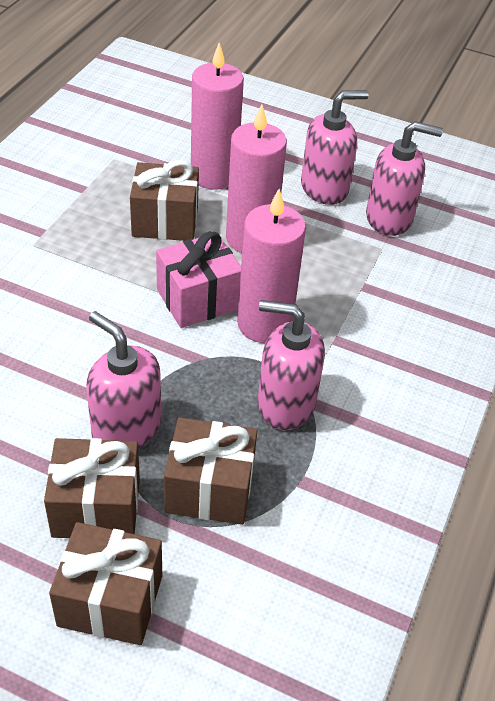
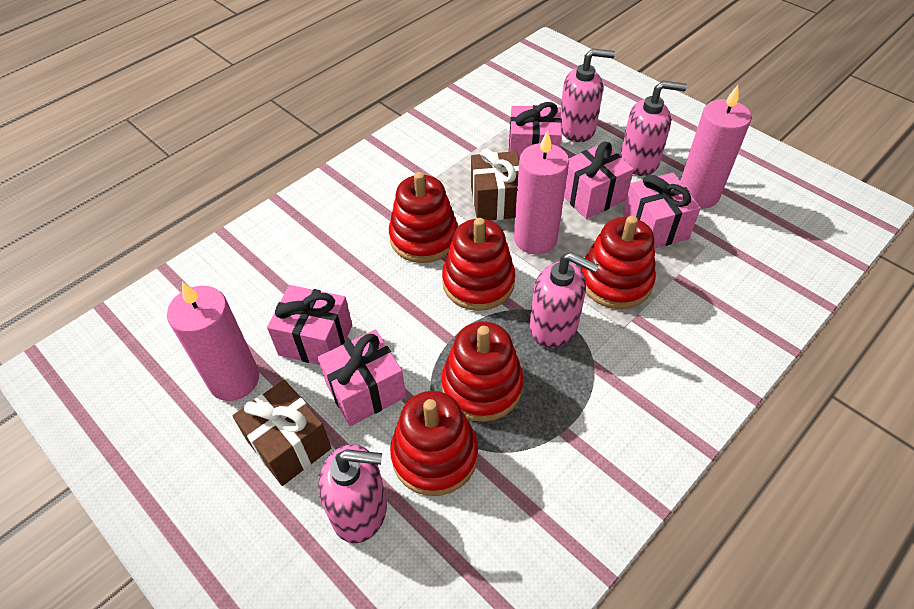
brown gift: 4 -> 2
pink gift: 1 -> 5
red stacking toy: 0 -> 5

